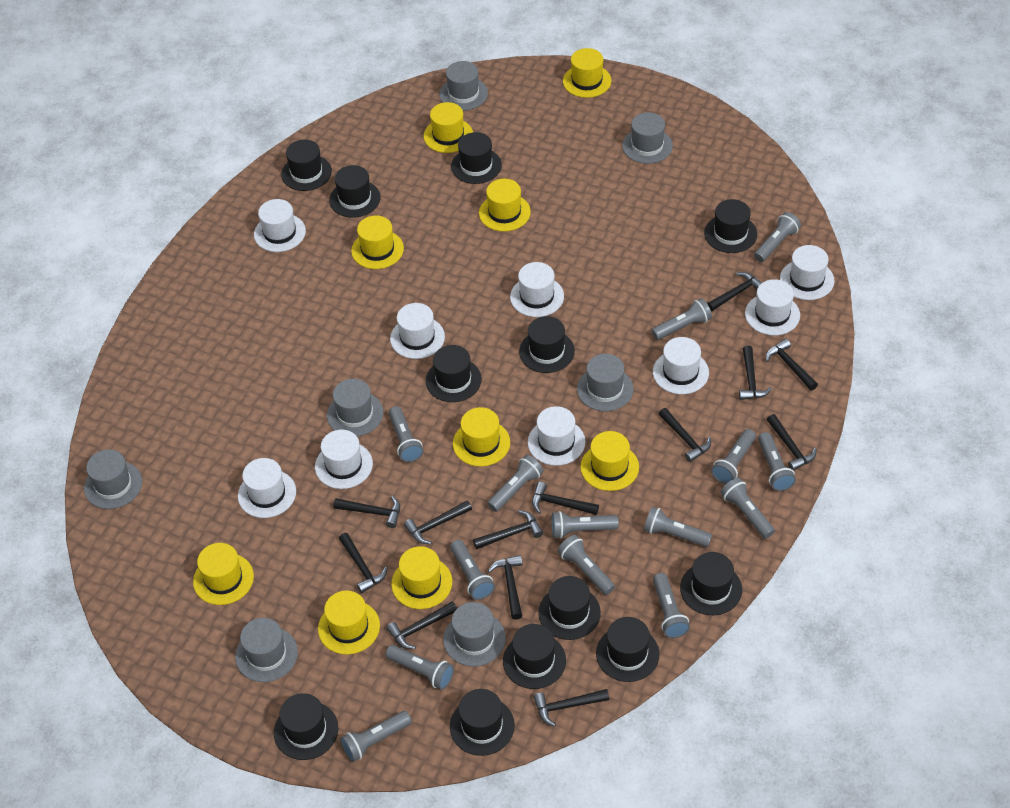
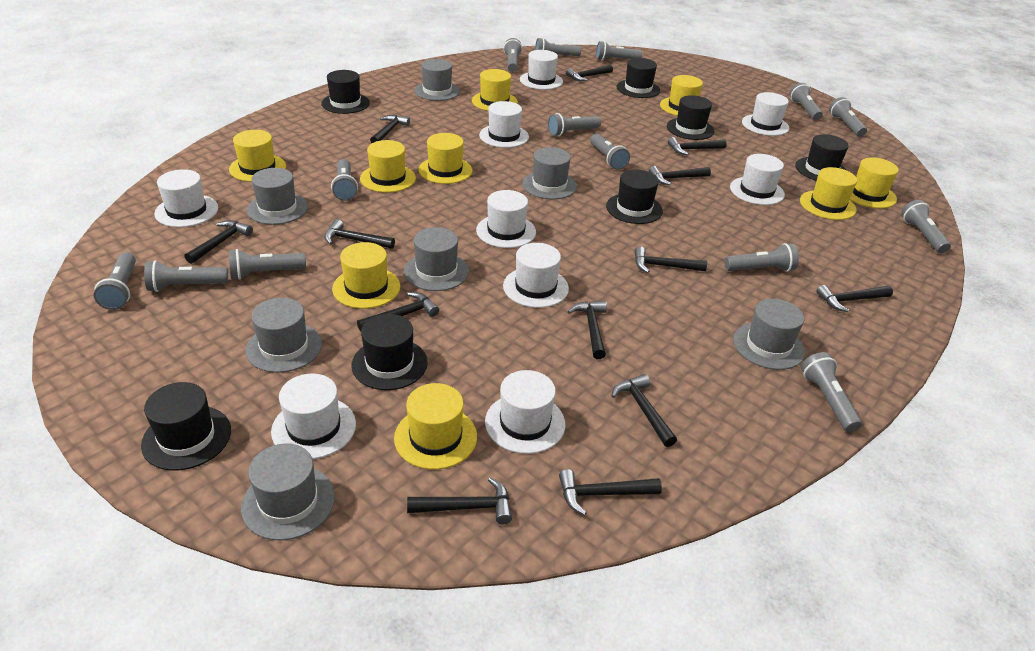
black hat: 12 -> 7

